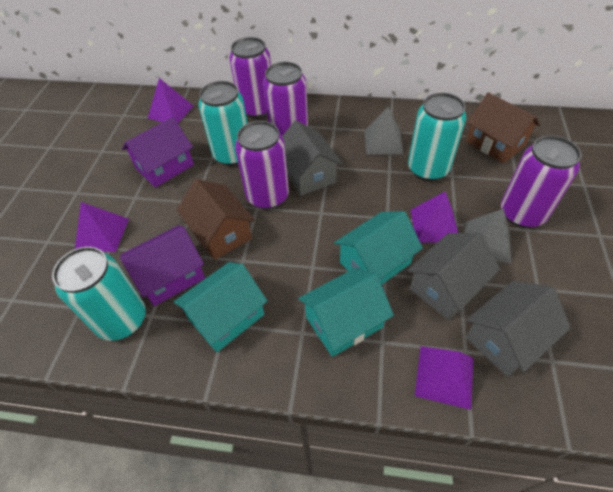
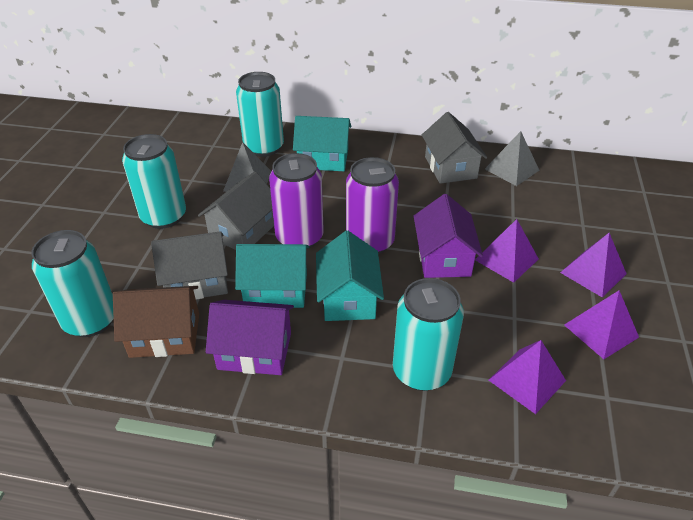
brown house: 2 -> 1
purple can: 4 -> 2
turquoise can: 3 -> 4

